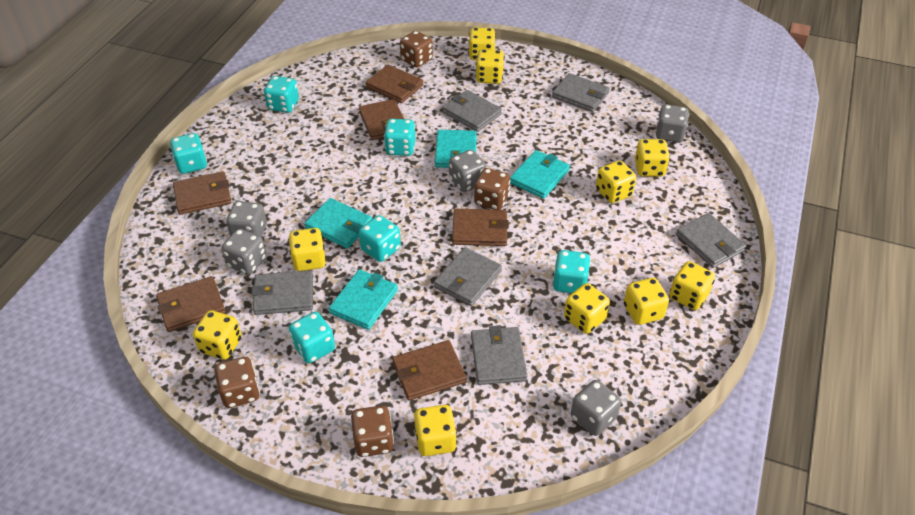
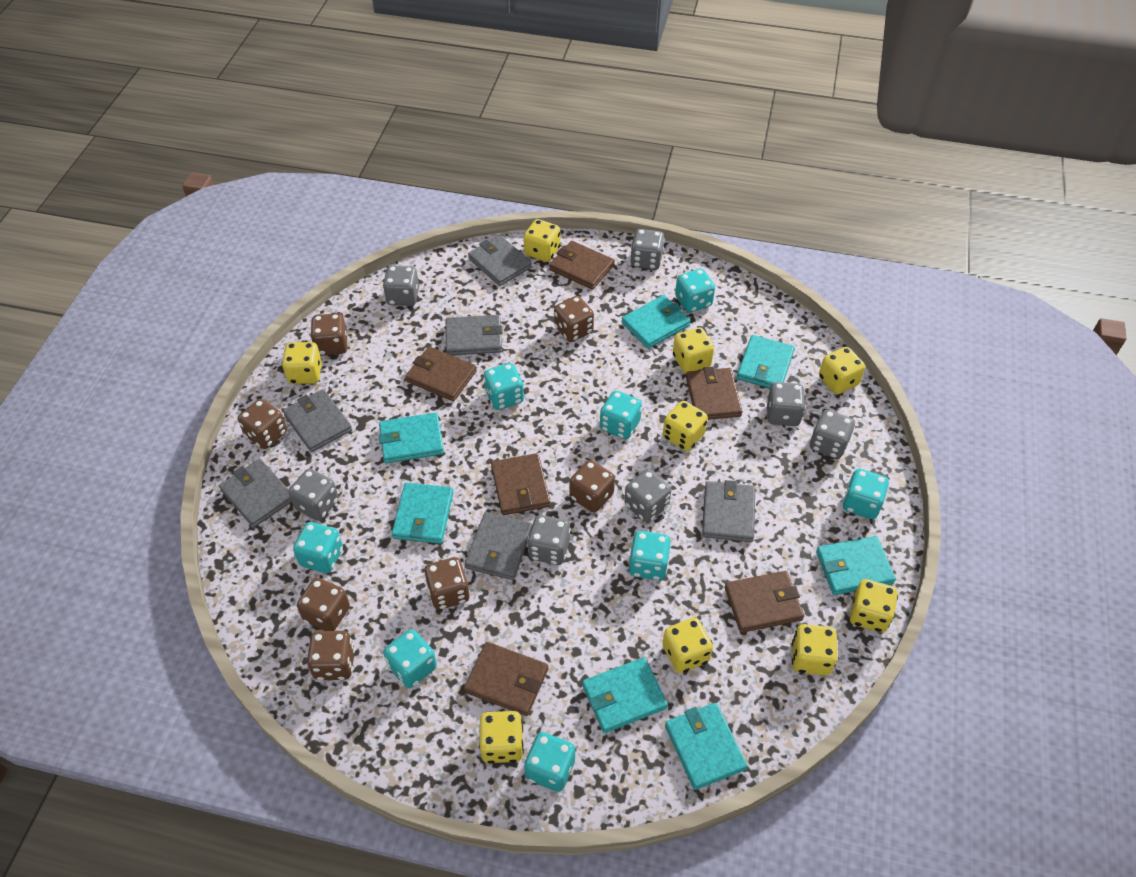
brown dice: 4 -> 7
grey dice: 5 -> 7
turquoise dice: 6 -> 8
turquoise wallet: 4 -> 7
yellow dice: 10 -> 9

